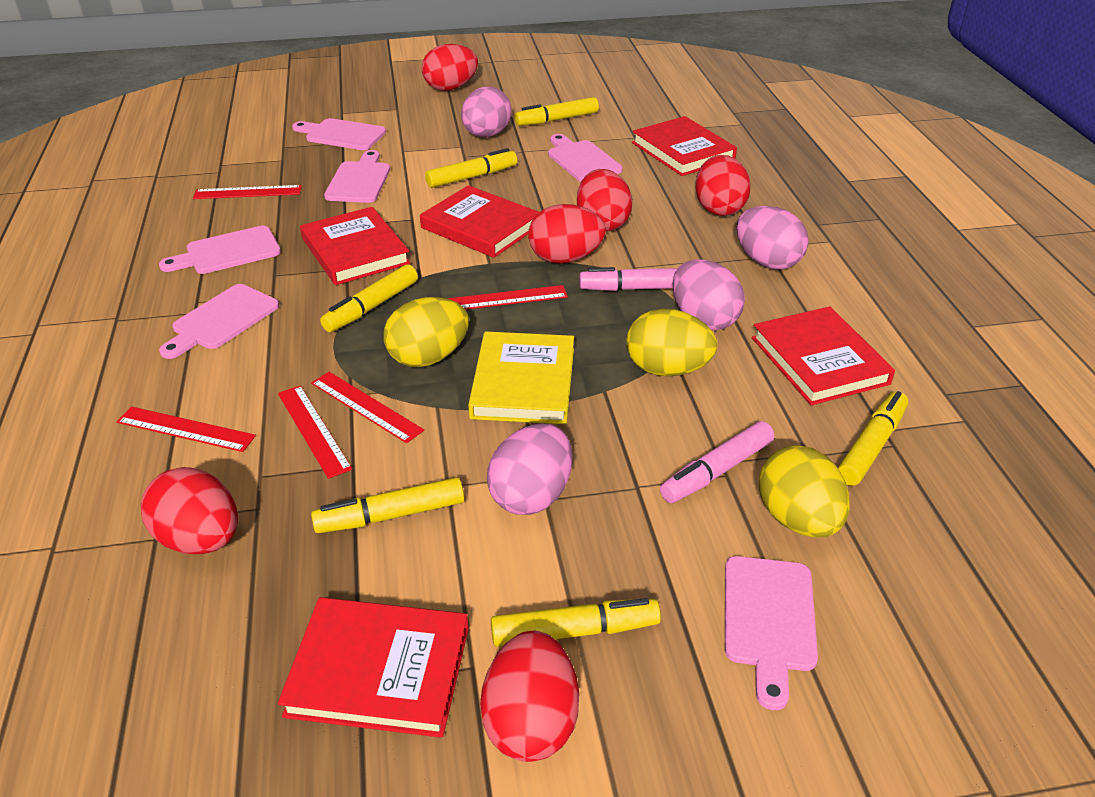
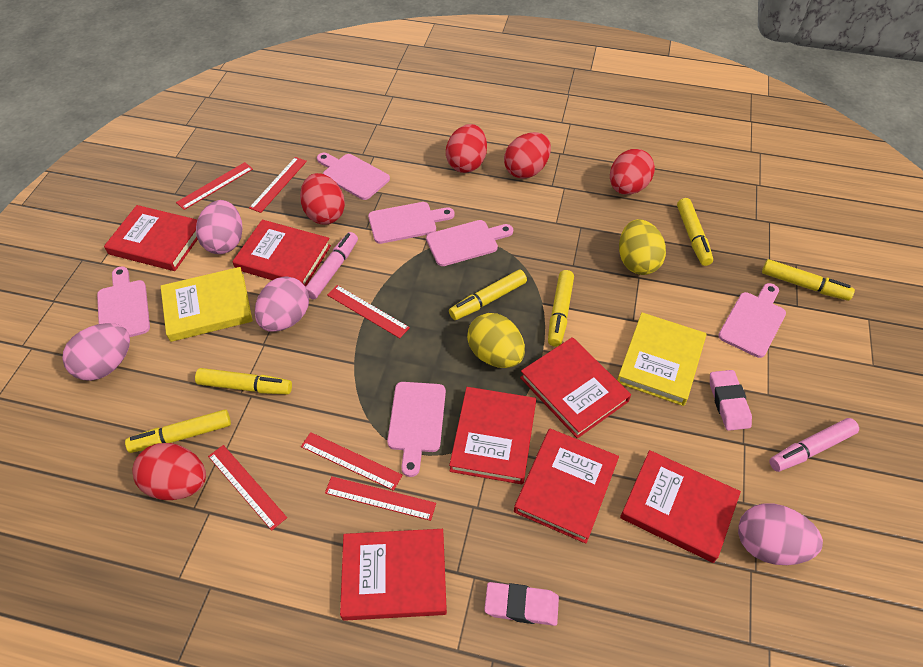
pink eraser: 0 -> 2
red book: 5 -> 7
red egg: 6 -> 5
red ruler: 5 -> 6
yellow book: 1 -> 2
yellow egg: 3 -> 2

